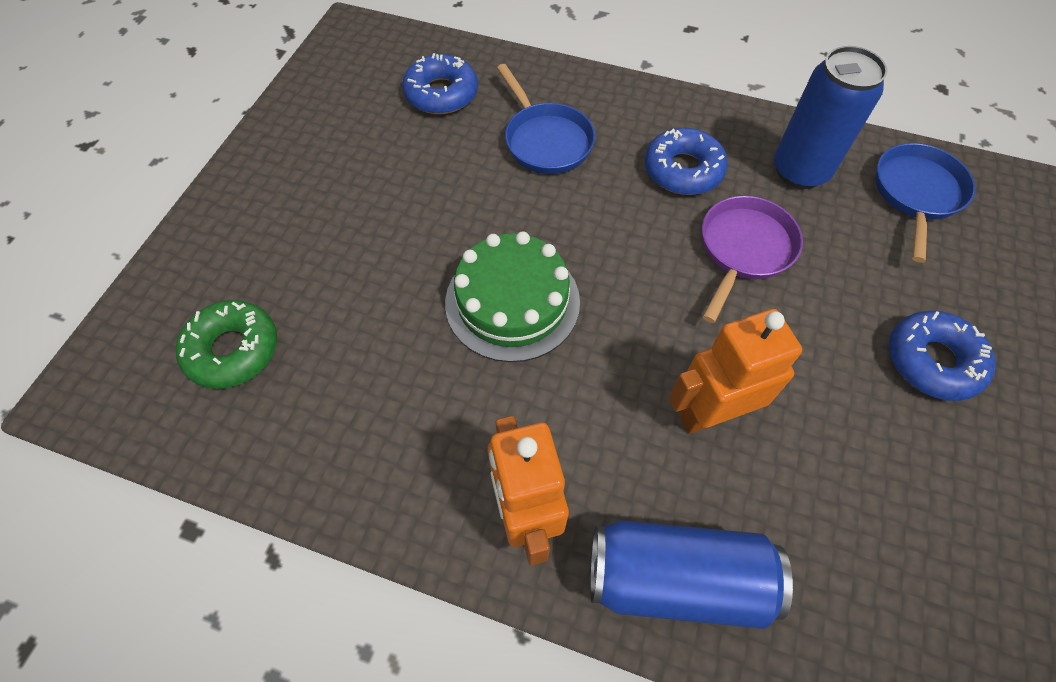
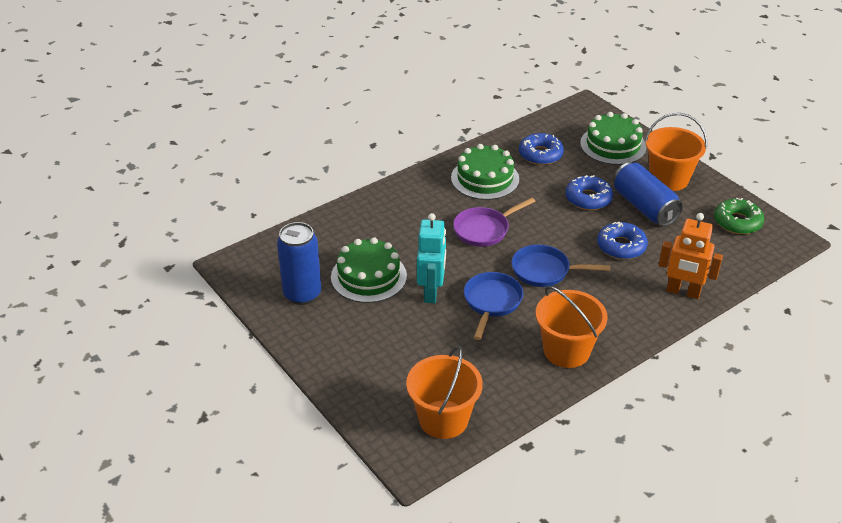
green cake: 1 -> 3
orange bucket: 0 -> 3
orange robot: 2 -> 1
turquoise robot: 0 -> 1

